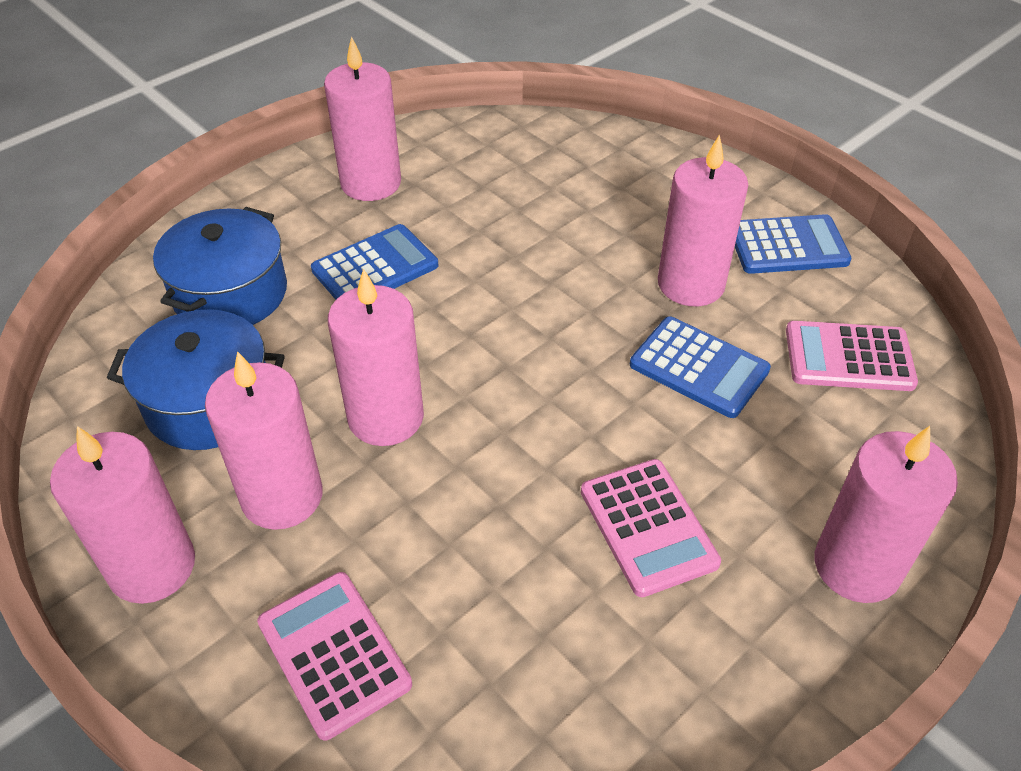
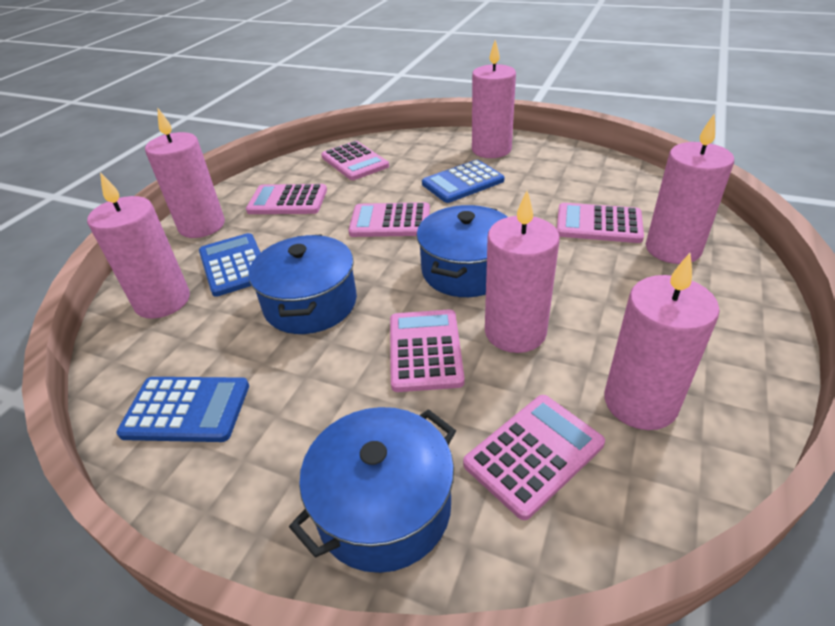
blue pot: 2 -> 3
pink calculator: 3 -> 6

